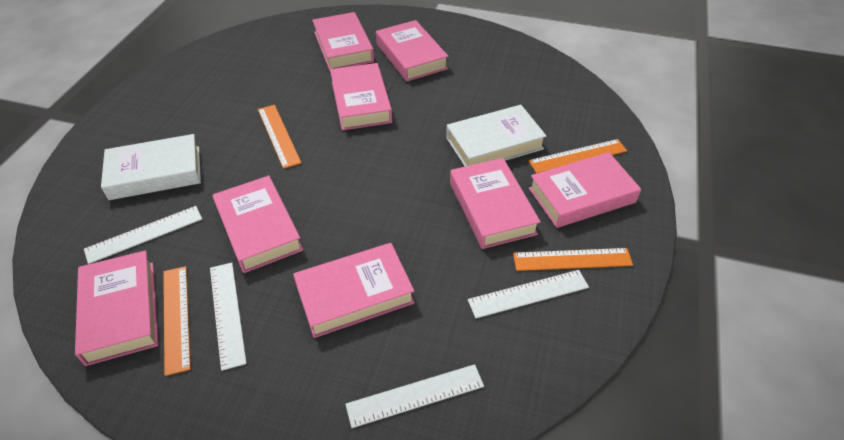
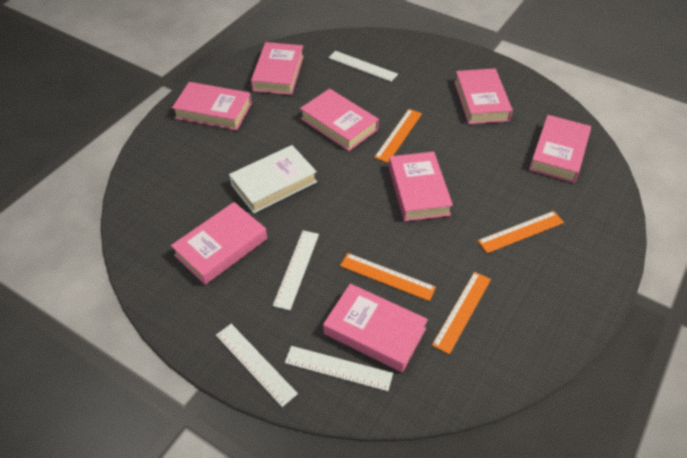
white book: 2 -> 1

